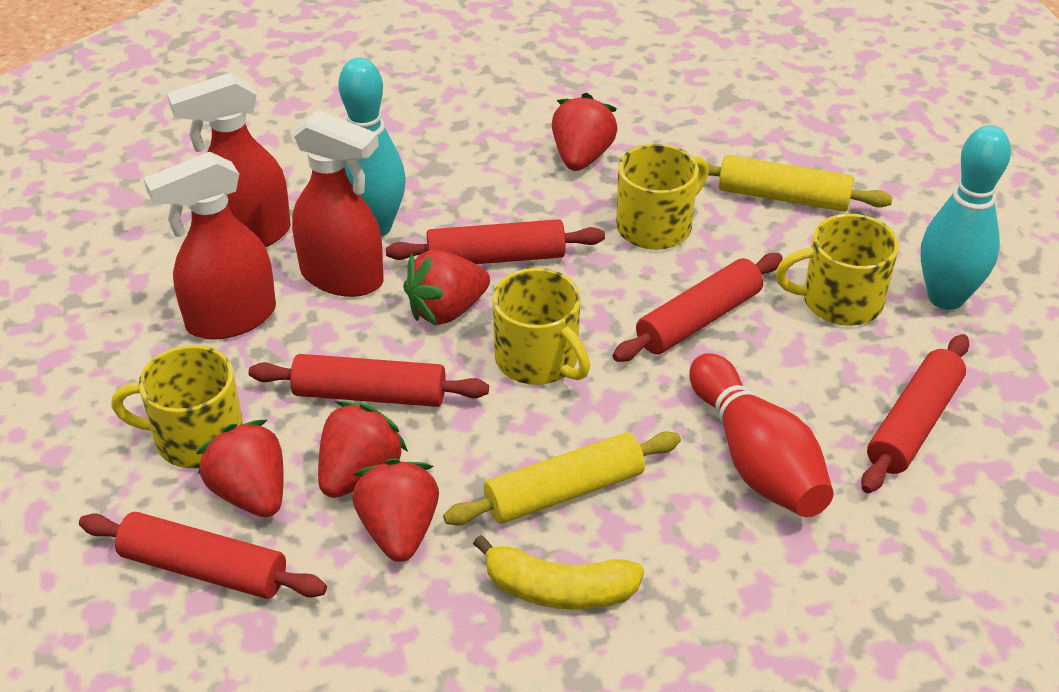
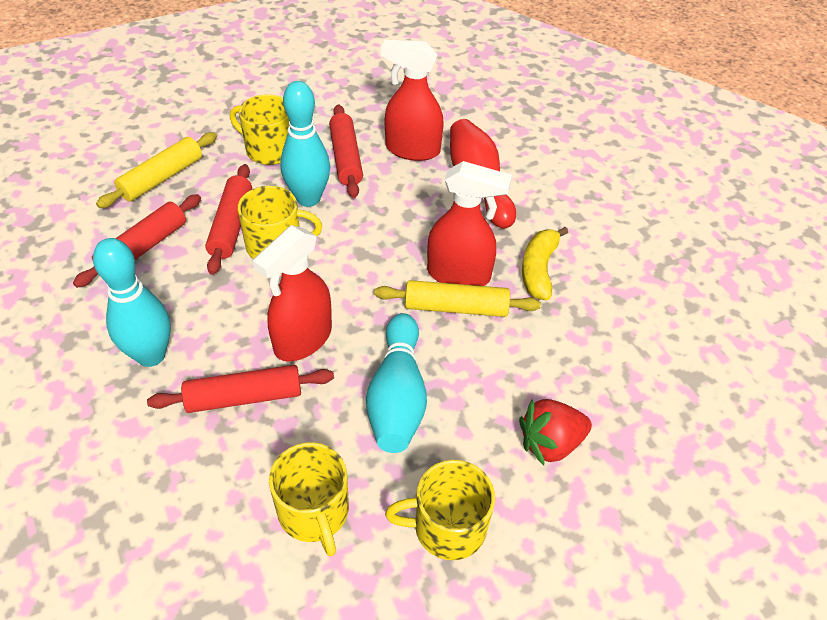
red rolling pin: 5 -> 4
red strawberry: 5 -> 1
turquoise bowling pin: 2 -> 3

